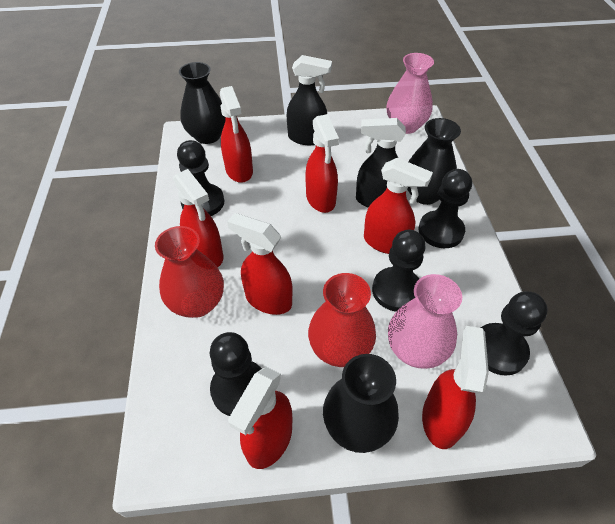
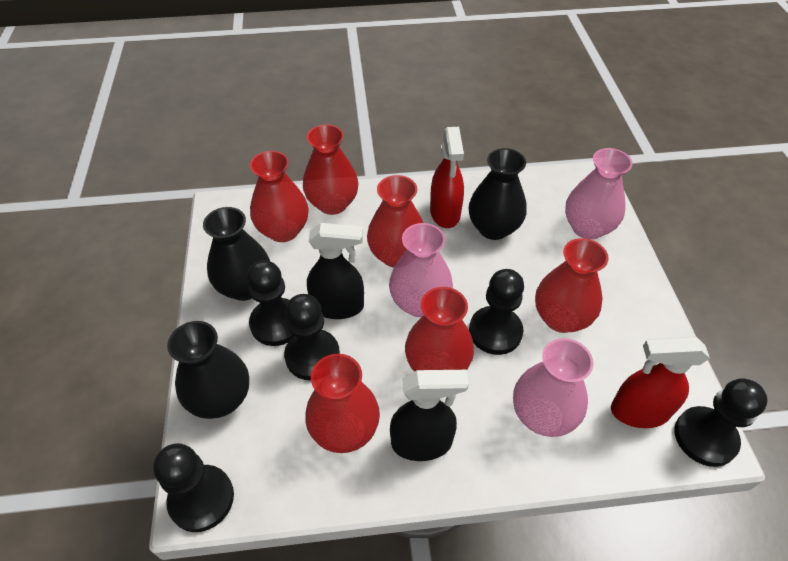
pink vase: 2 -> 3
red spray bottle: 7 -> 2
red vase: 2 -> 6

